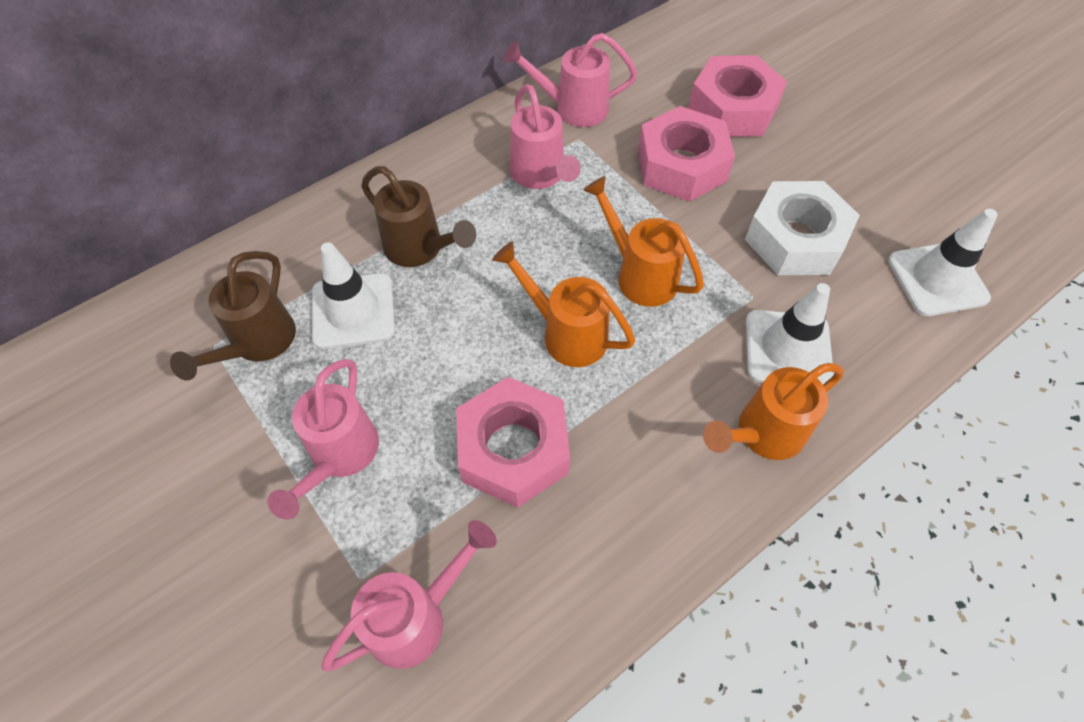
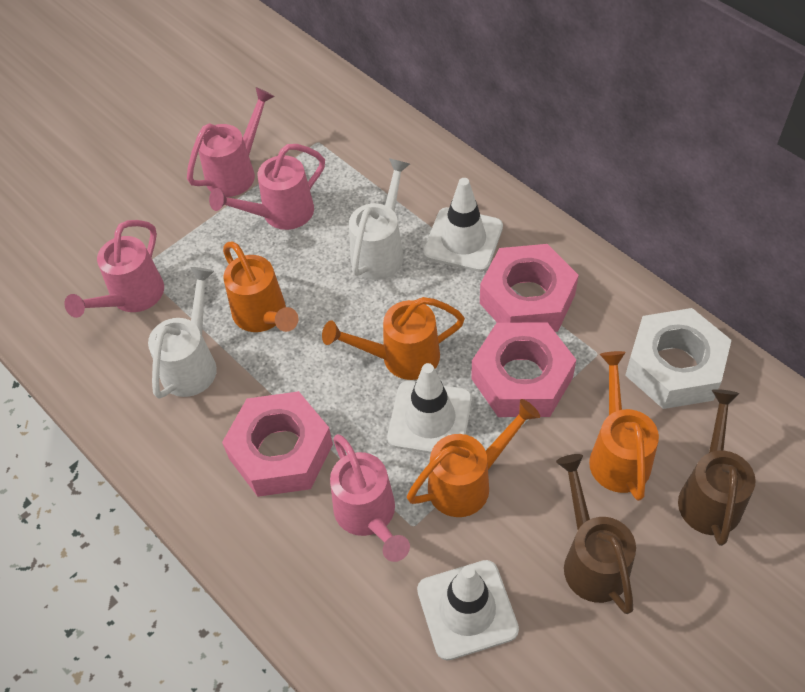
orange watering can: 3 -> 4
white watering can: 0 -> 2

